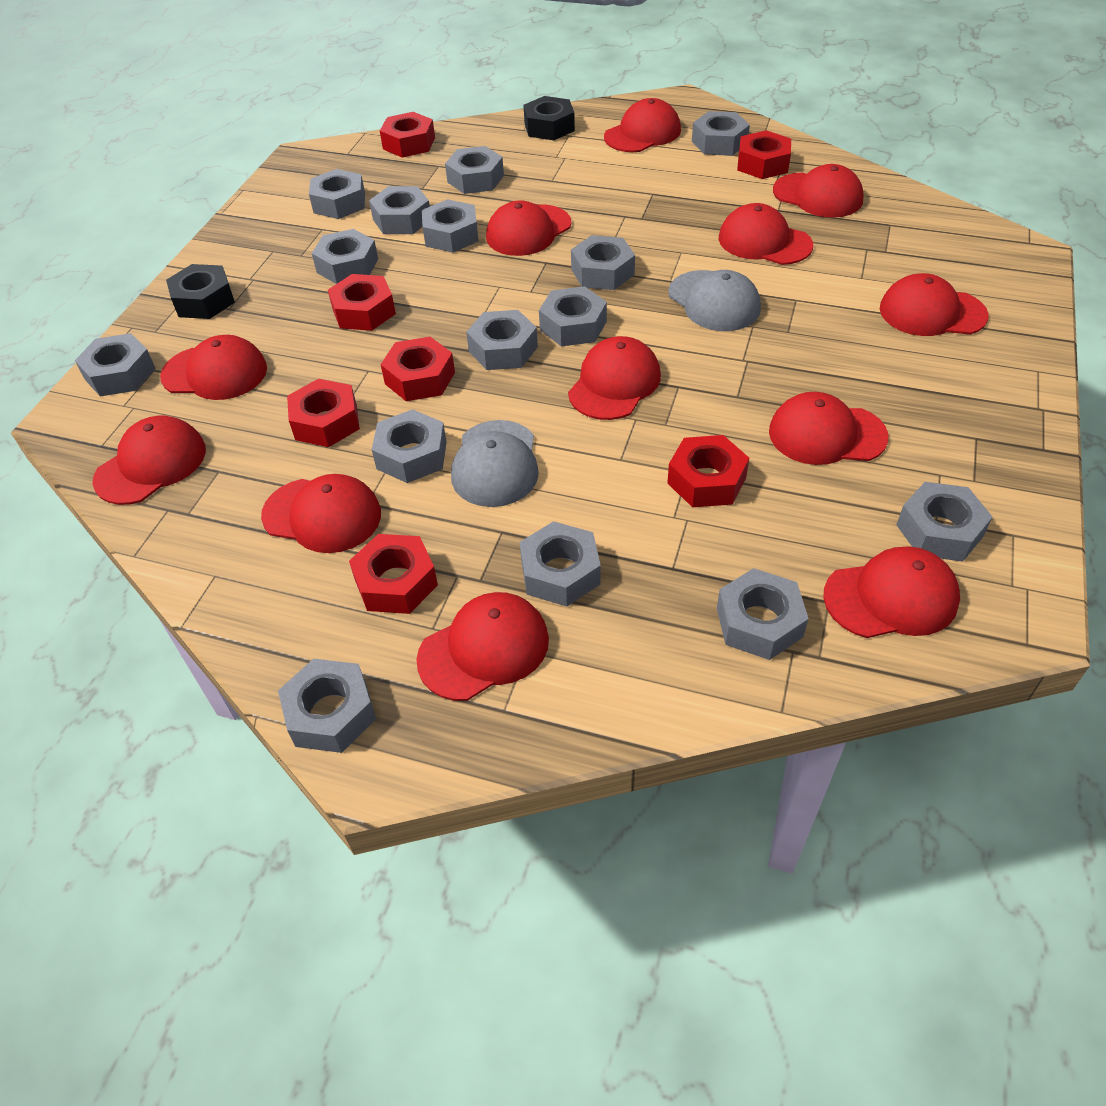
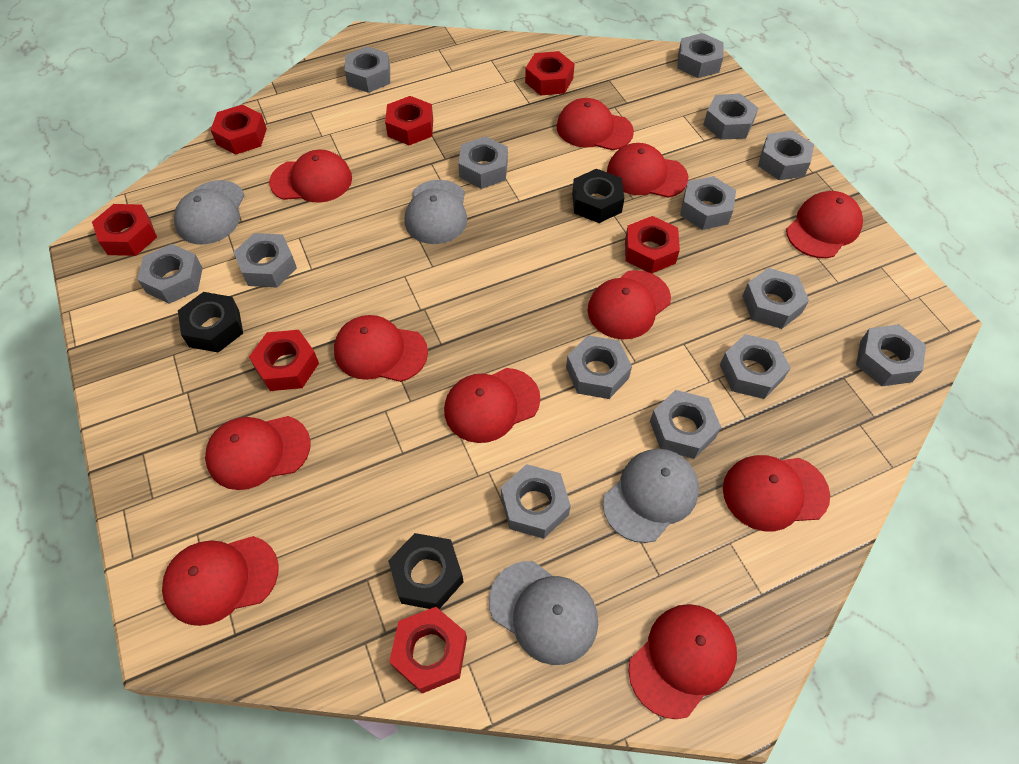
black nut: 2 -> 3
grey cap: 2 -> 4
grey nut: 15 -> 14
red cap: 12 -> 11

